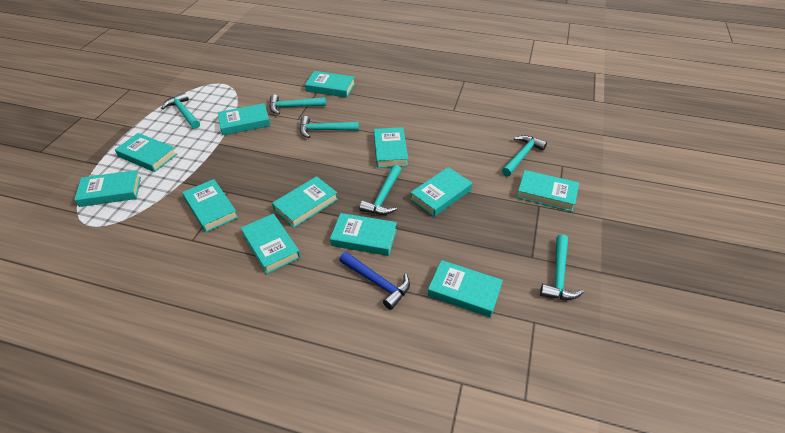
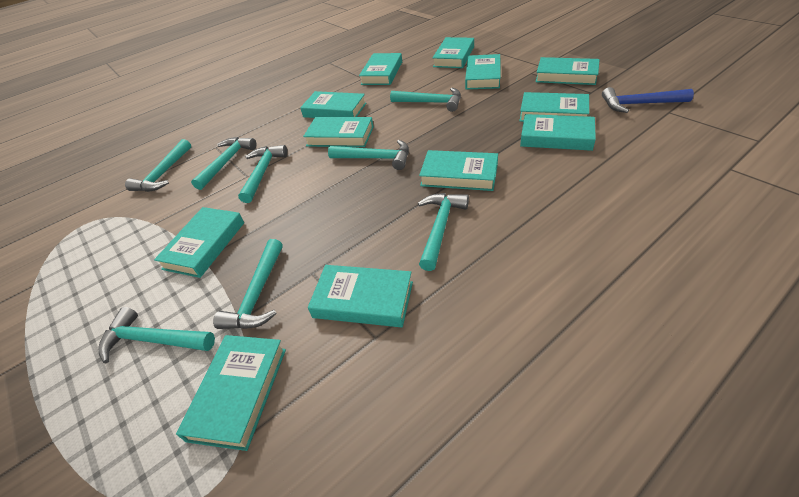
turquoise hammer: 6 -> 8

